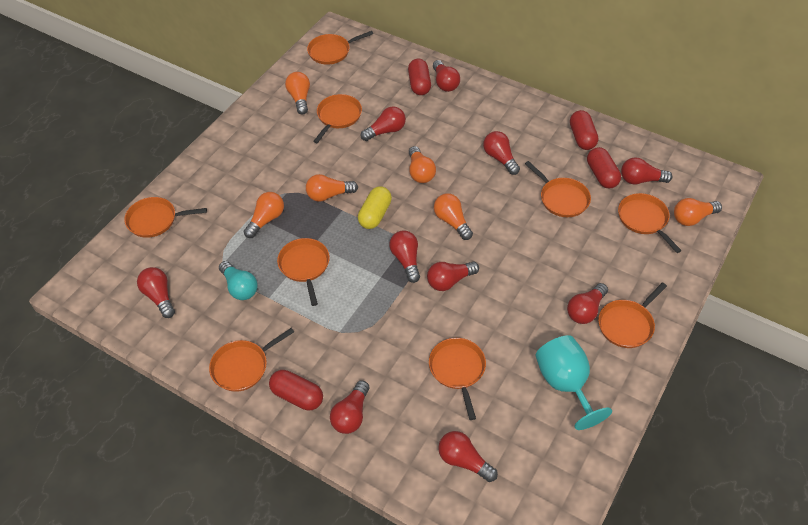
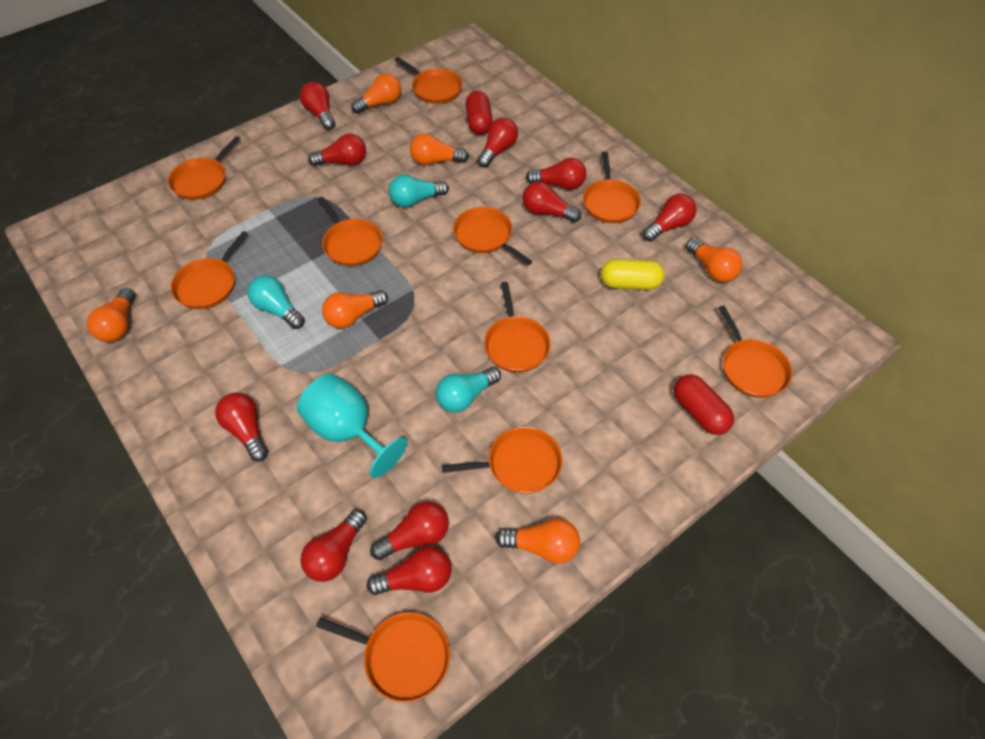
orange pan: 9 -> 10
red capsule: 4 -> 2
turquoise light bulb: 1 -> 3

